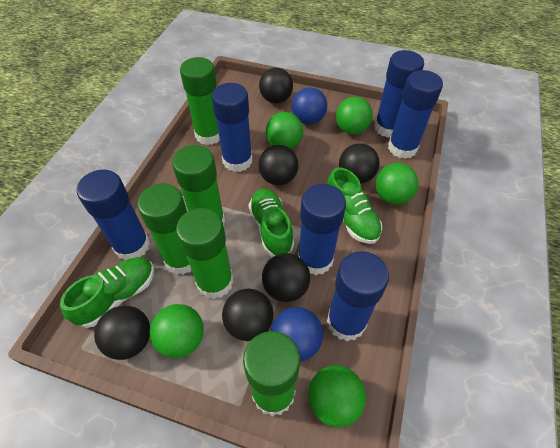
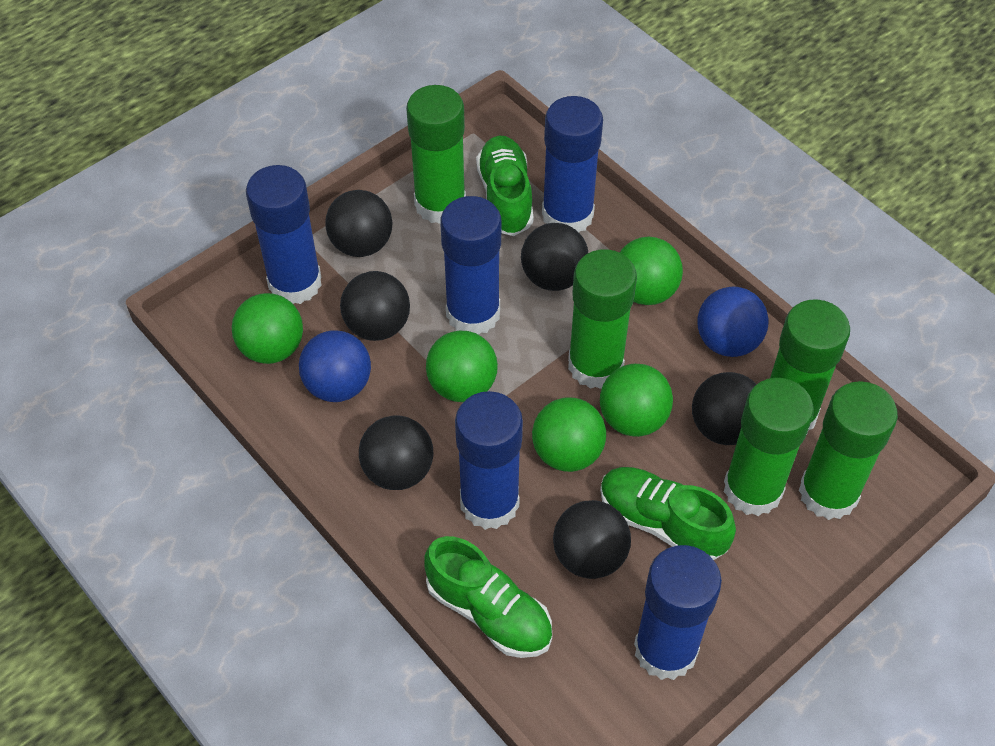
blue glue stick: 6 -> 5

